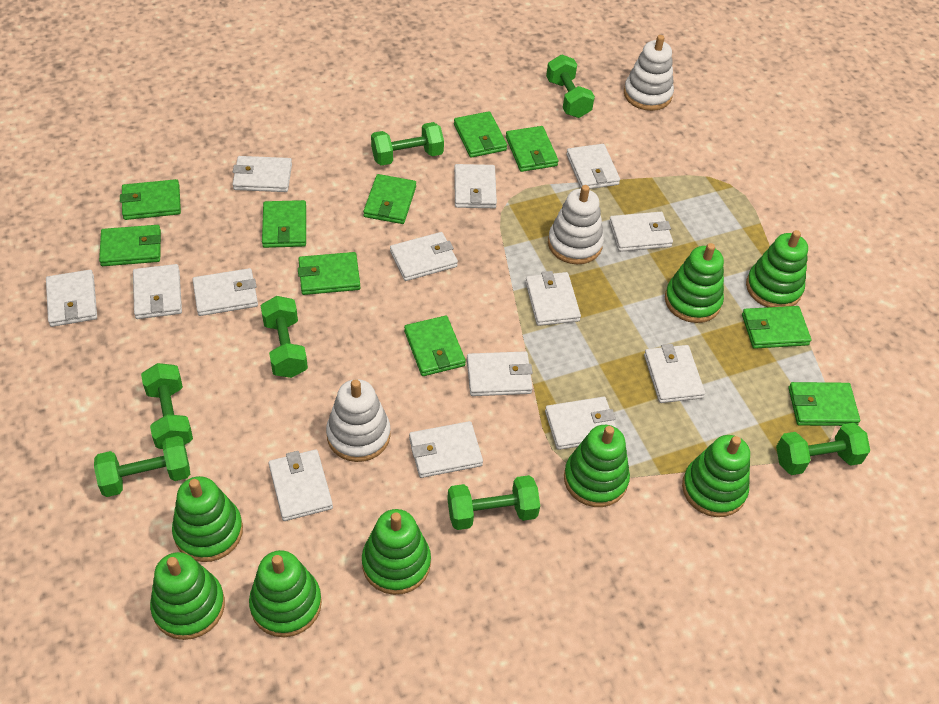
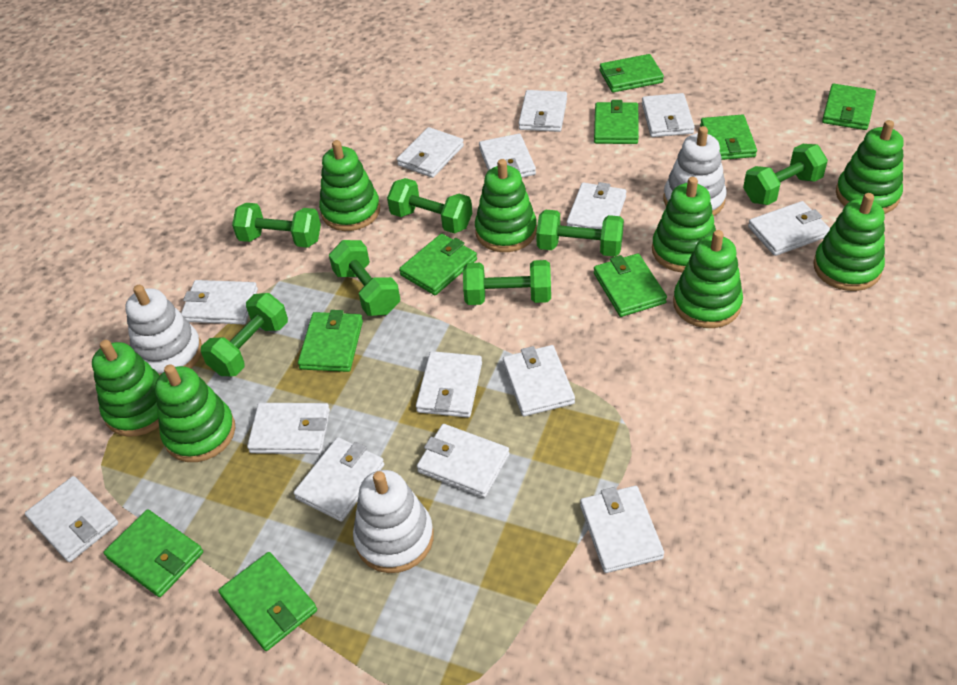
green wallet: 10 -> 9

